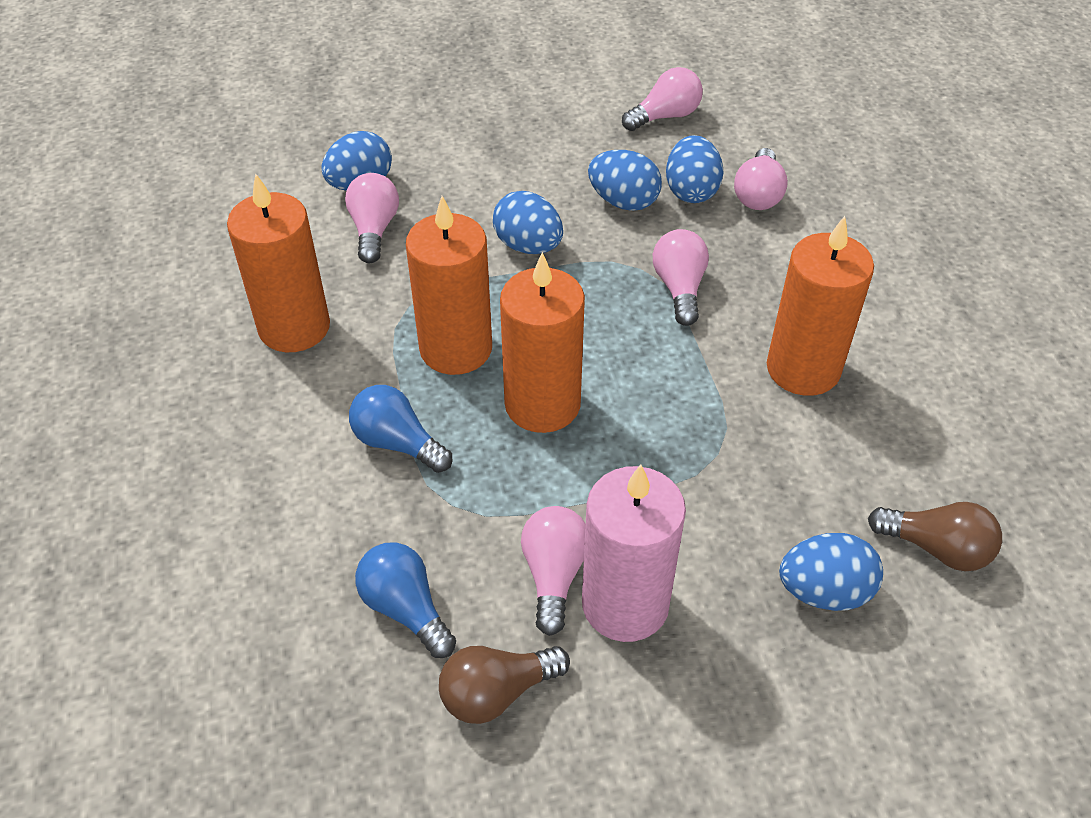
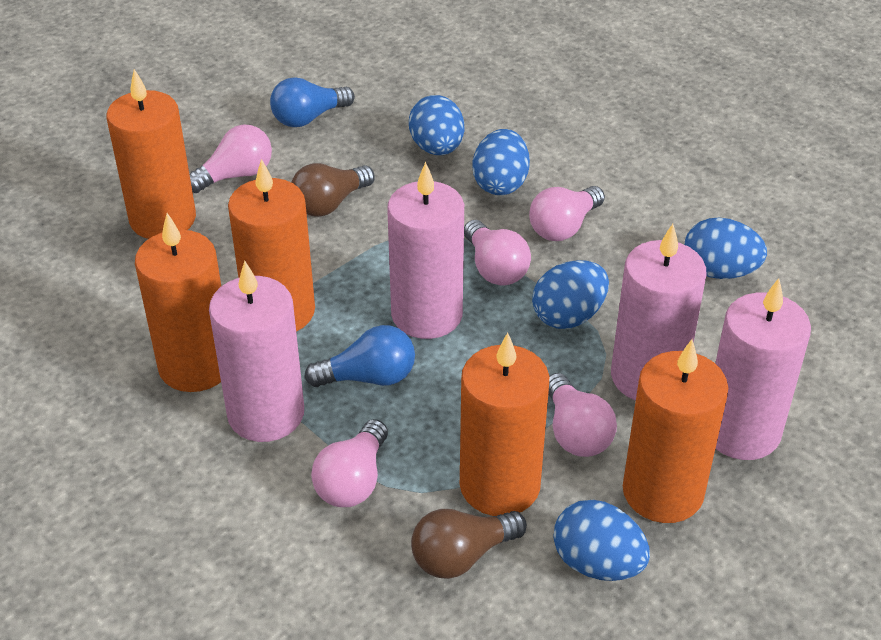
orange candle: 4 -> 5
pink candle: 1 -> 4

